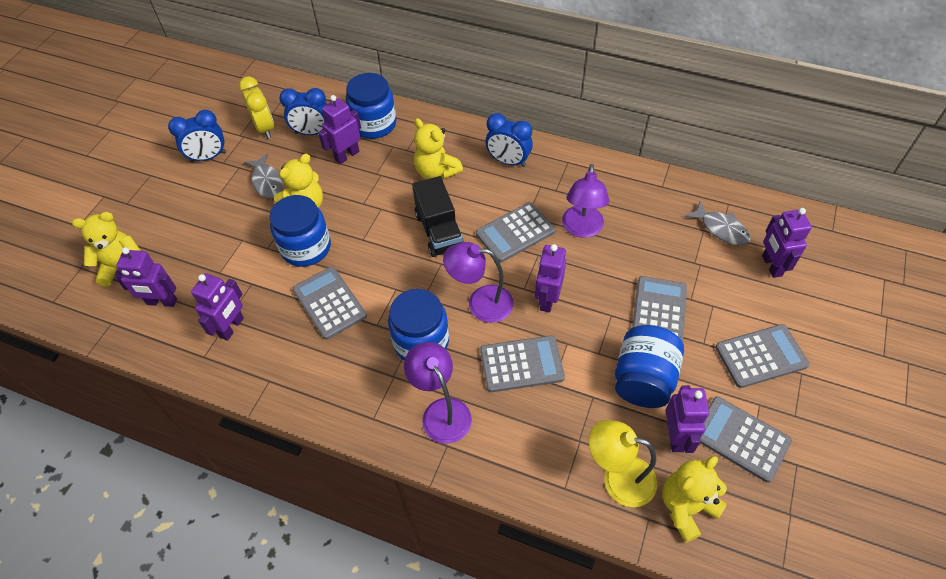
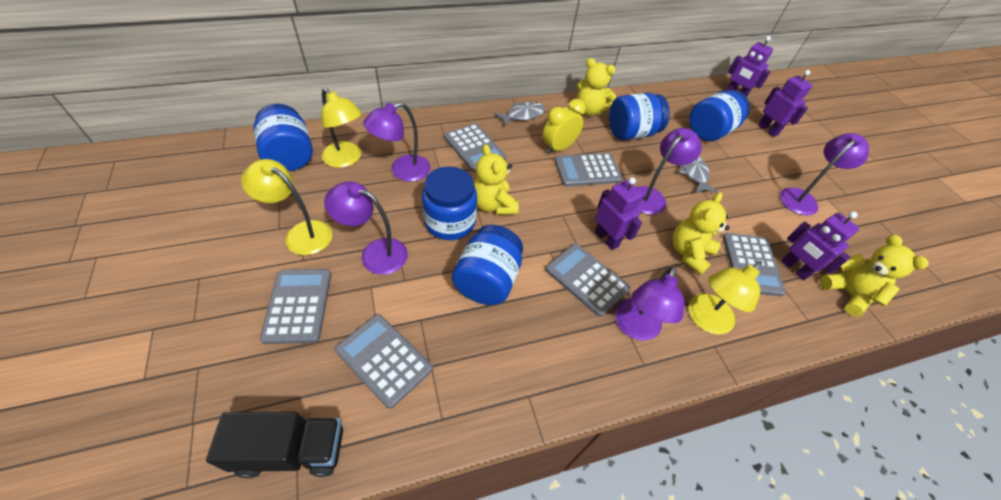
blue clock: 3 -> 0
blue jar: 4 -> 5
purple lamp: 3 -> 5
purple robot: 6 -> 4
yellow lamp: 1 -> 3

